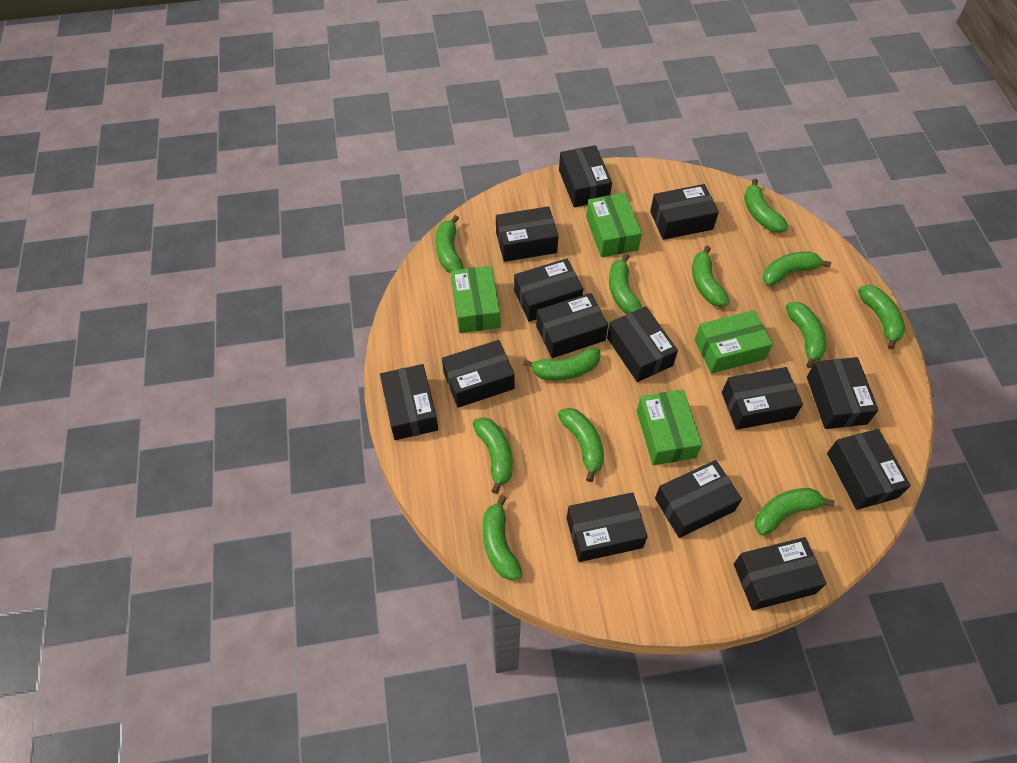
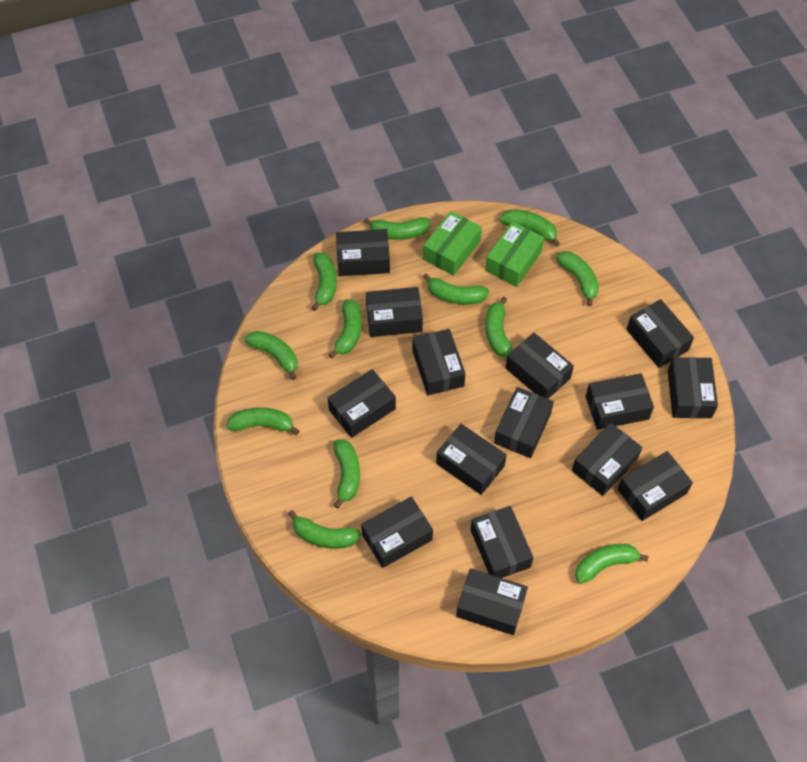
black box: 14 -> 15
green box: 4 -> 2

